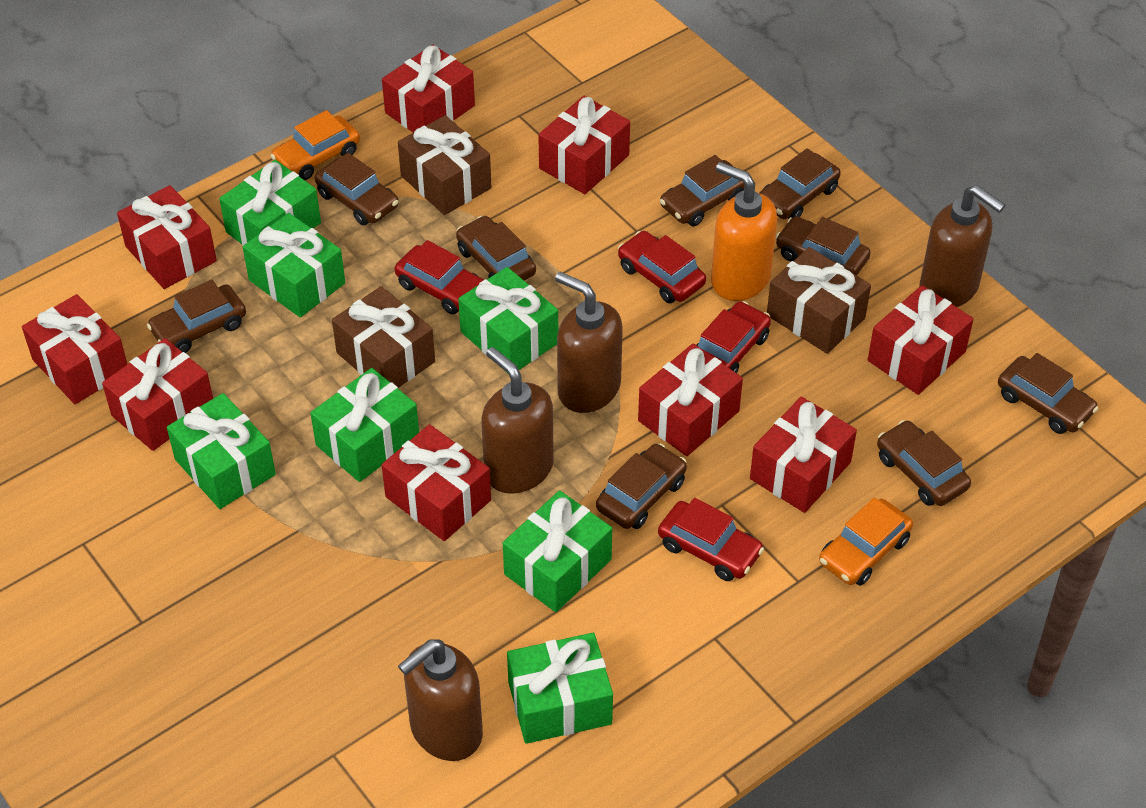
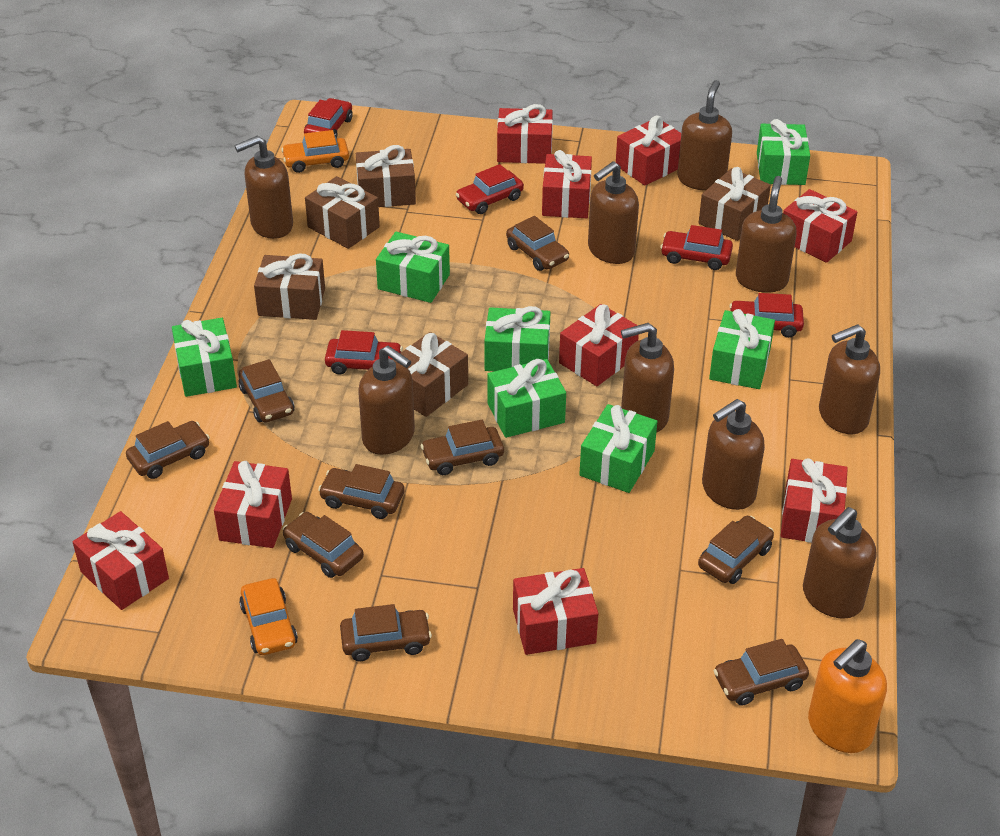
brown gift: 3 -> 5
brown soap dispenser: 4 -> 9
red car: 4 -> 5

